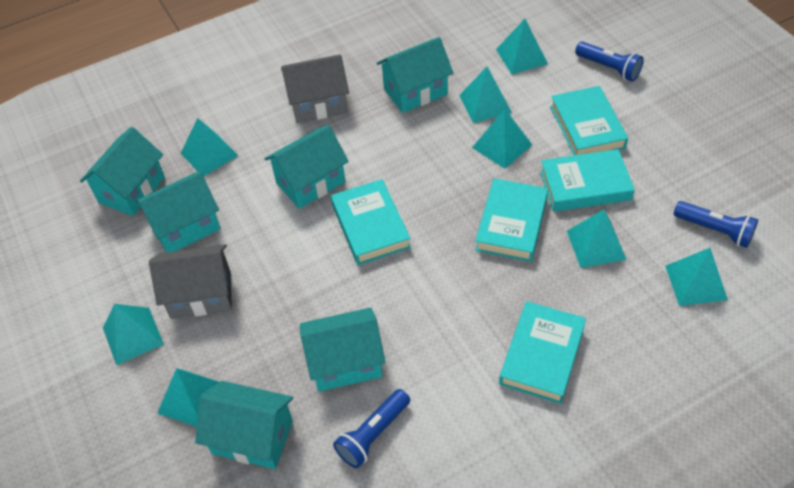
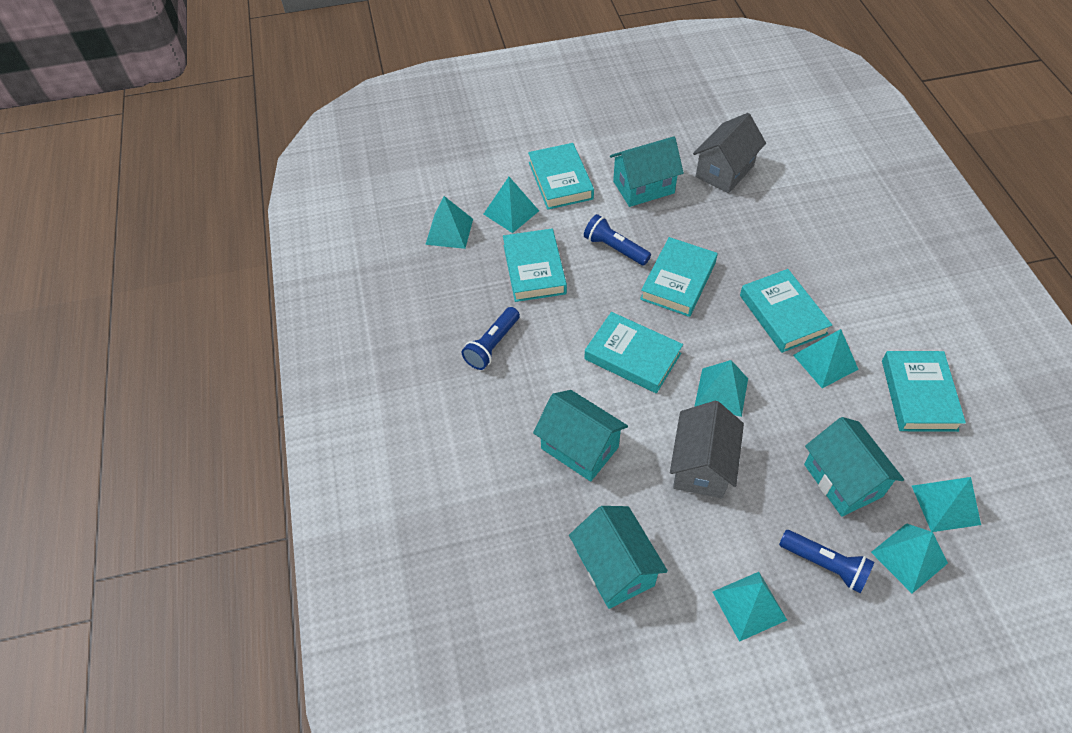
turquoise book: 5 -> 6
turquoise house: 6 -> 4
turquoise pyramid: 8 -> 7

